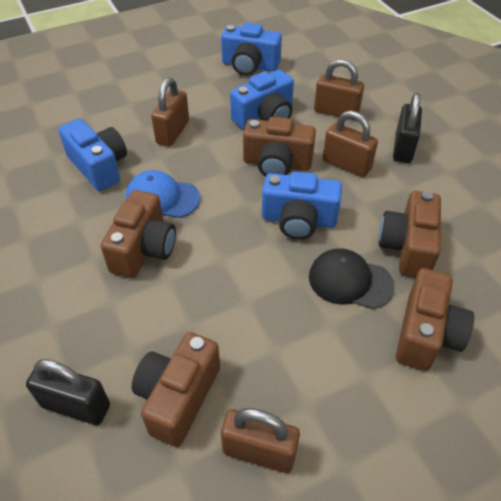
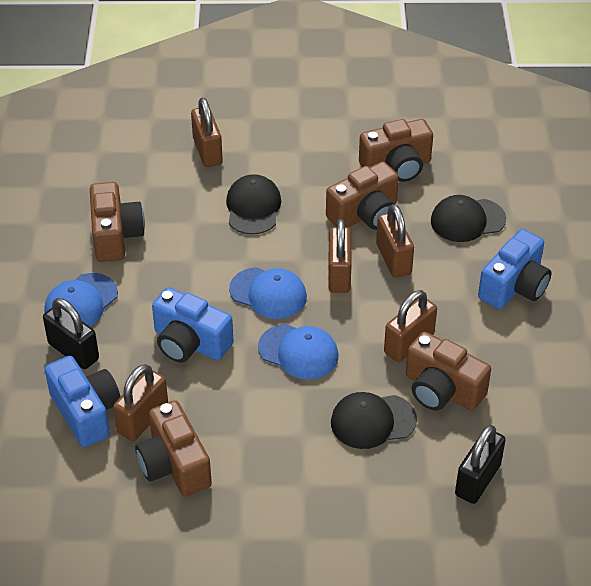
black cap: 1 -> 3
blue camera: 4 -> 3
blue cap: 1 -> 3
brown padlock: 4 -> 5

